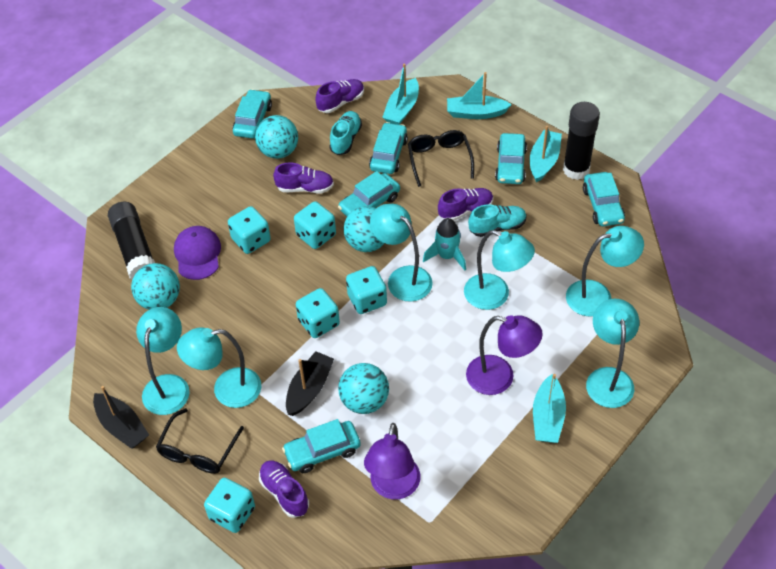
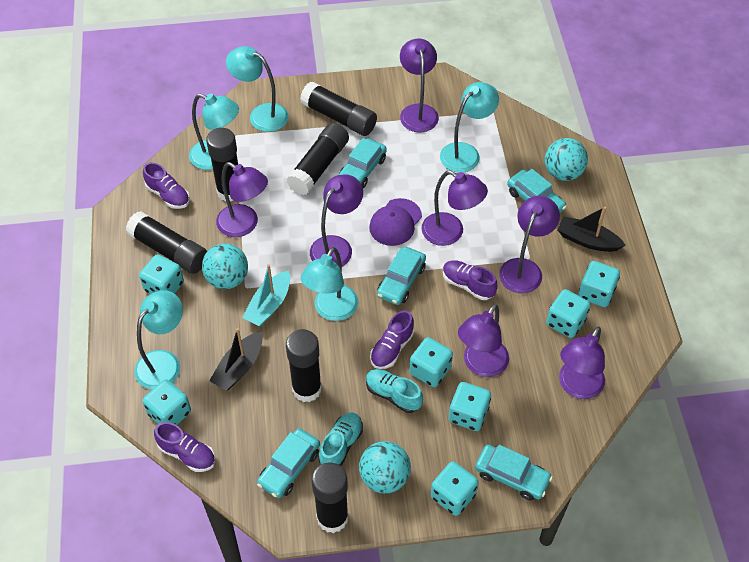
black glasses: 2 -> 0
black glue stick: 2 -> 6
purple lamp: 2 -> 7
turquoise ball: 4 -> 3
turquoise boat: 4 -> 1
turquoise car: 6 -> 5
turquoise dice: 5 -> 7
turquoise lamp: 6 -> 5
turquoise rocket: 1 -> 0

